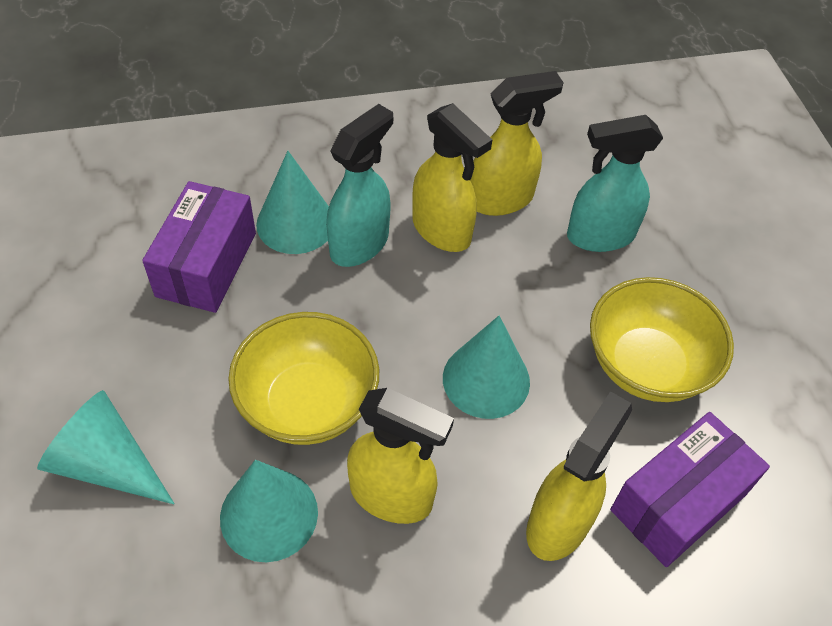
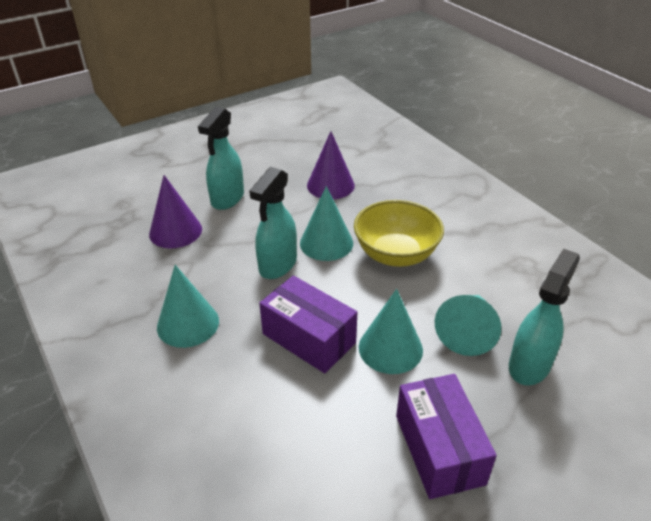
purple cone: 0 -> 2
turquoise spray bottle: 2 -> 3
yellow bowl: 2 -> 1
yellow spray bottle: 4 -> 0

